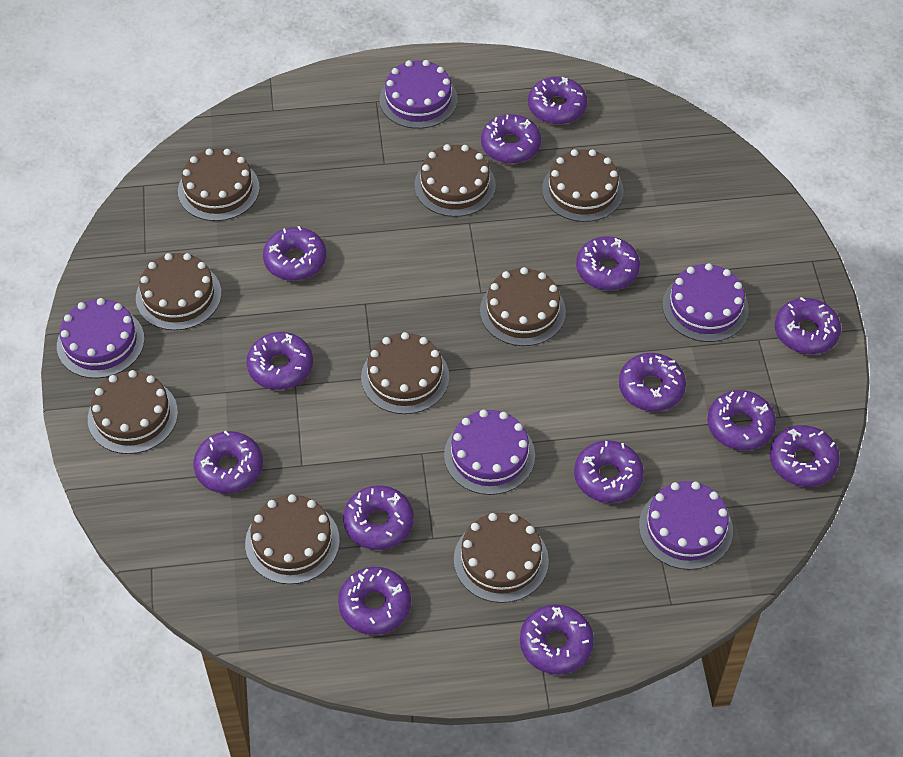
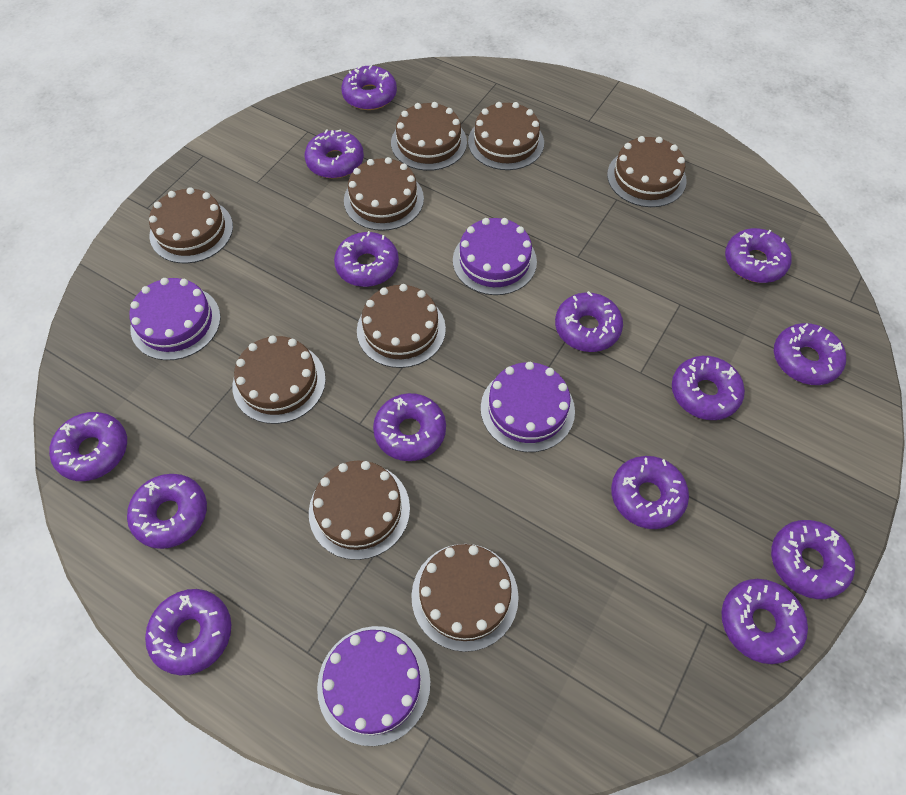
purple cake: 5 -> 4

